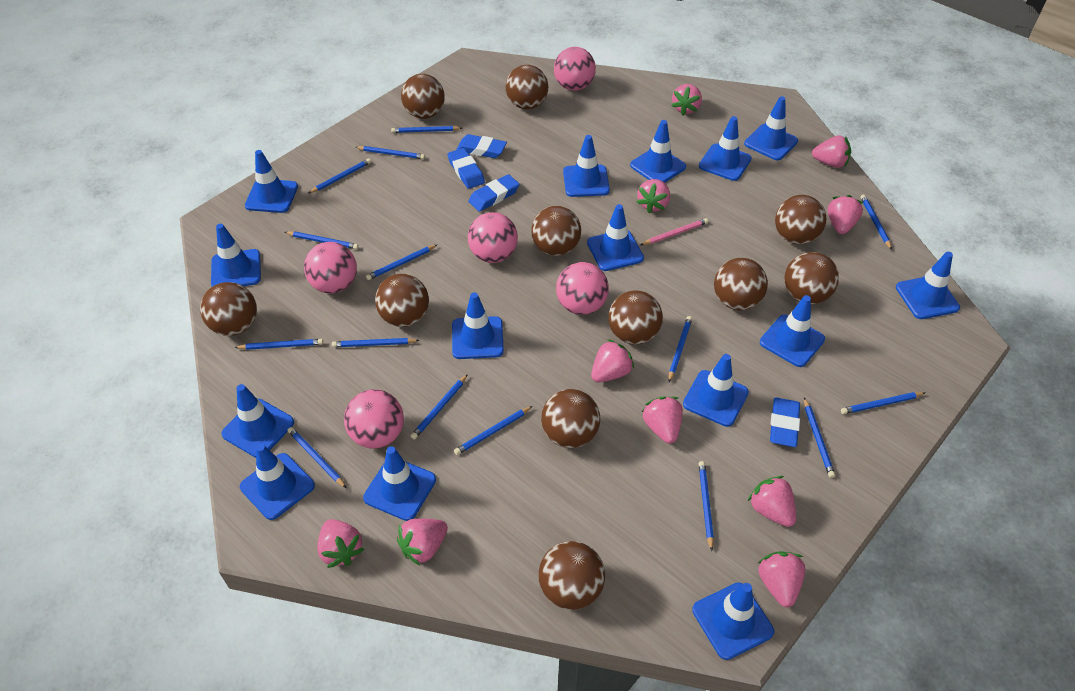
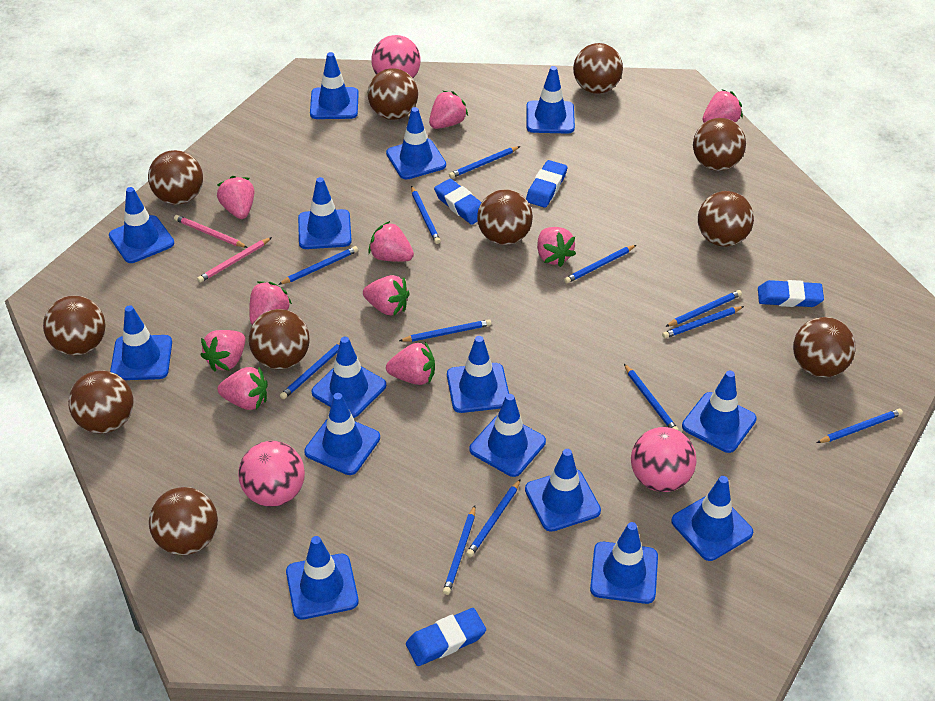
blue pencil: 15 -> 12
pink ball: 5 -> 3
pink pencil: 1 -> 2

